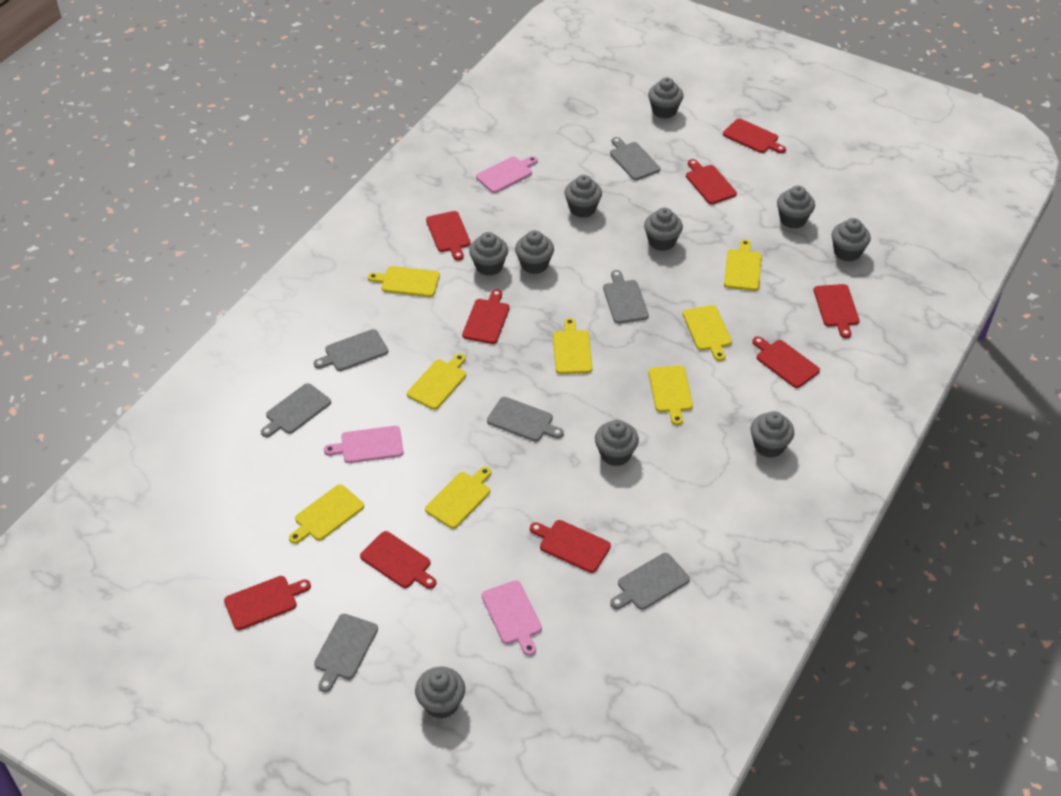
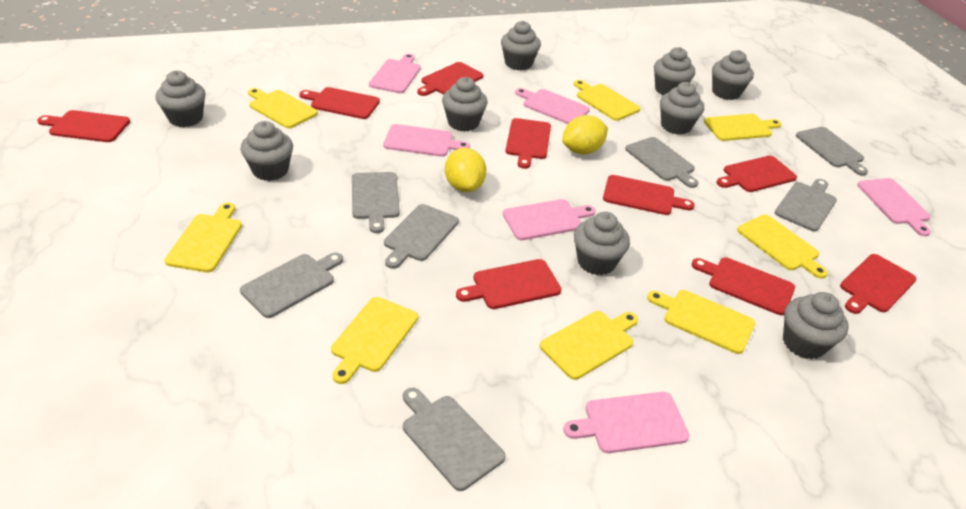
grey cupcake: 10 -> 9
pink cutting board: 3 -> 6
yellow lemon: 0 -> 2

